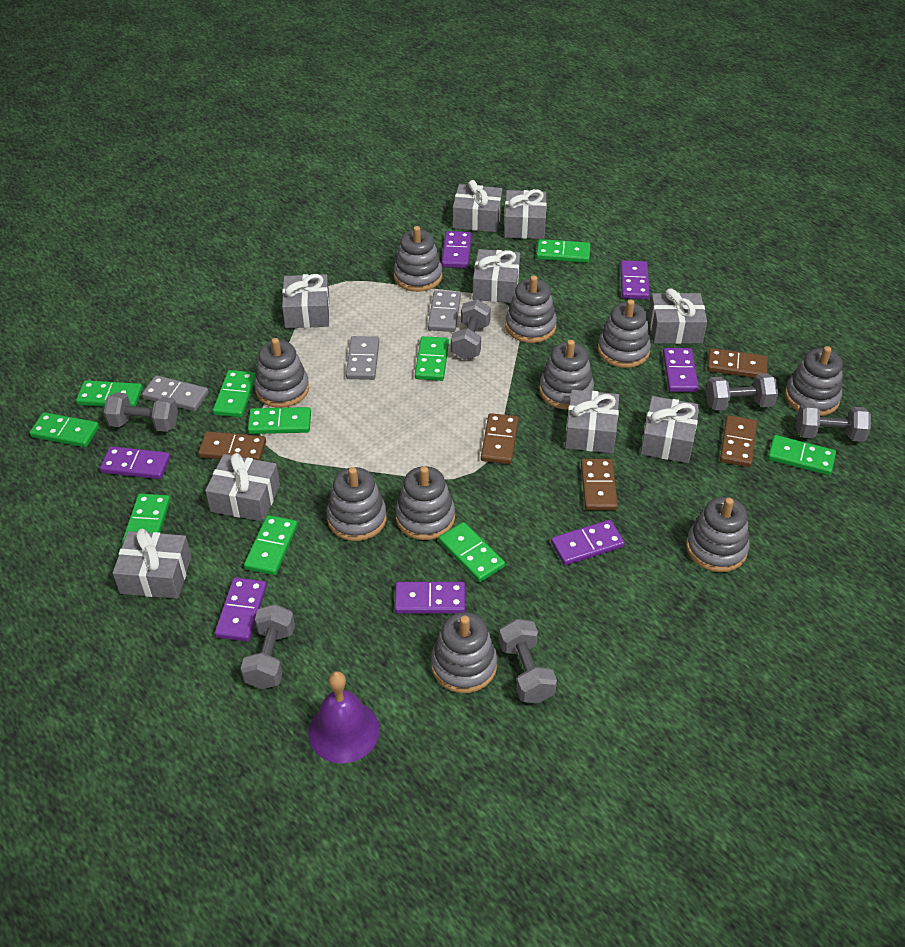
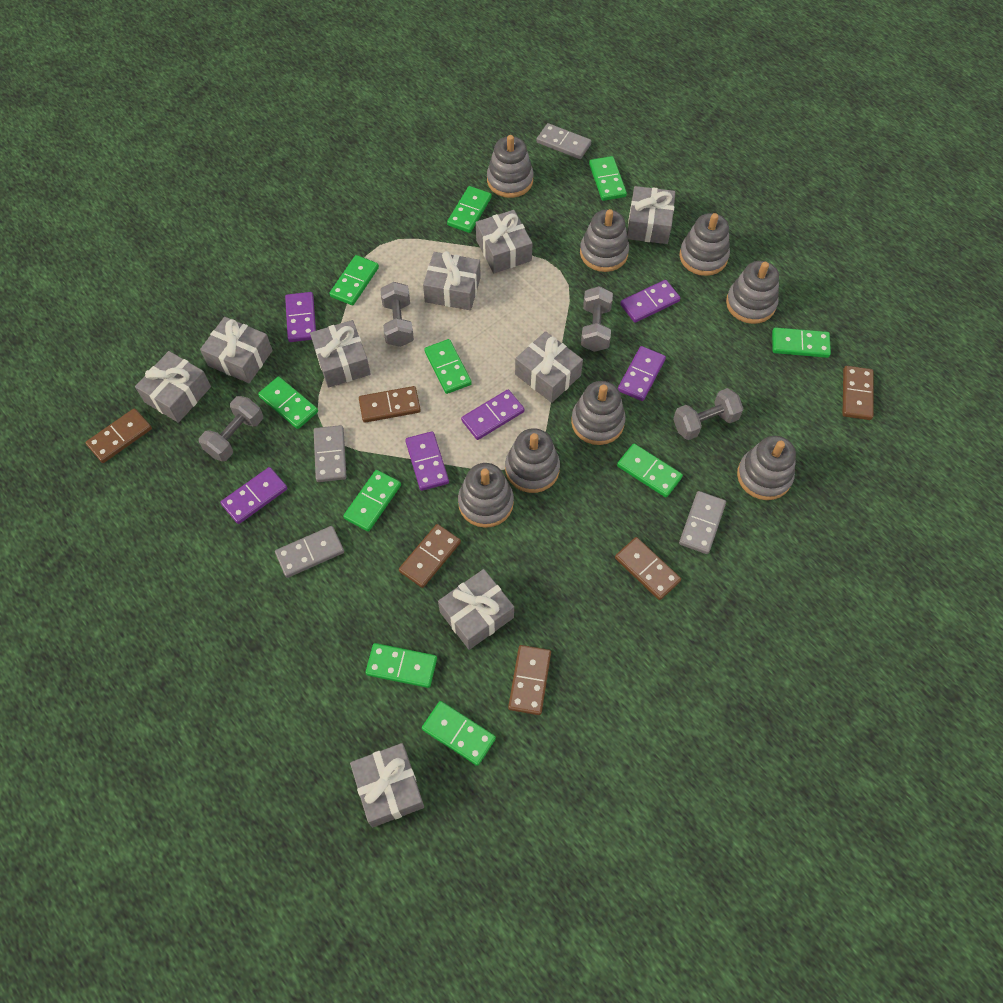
brown domino: 5 -> 6
grey domino: 3 -> 4
grey dumbbell: 6 -> 4
grey stacking toy: 10 -> 8
purple bell: 1 -> 0
purple domino: 7 -> 6

